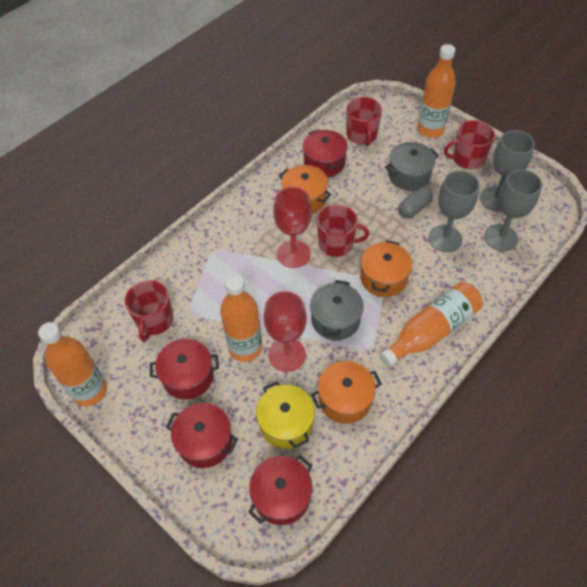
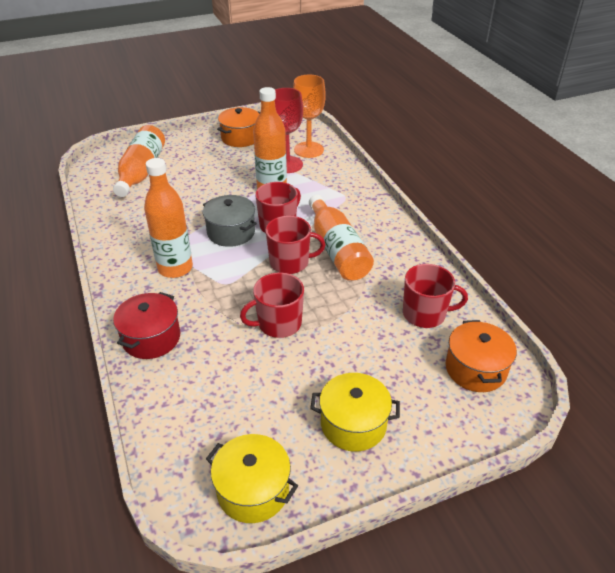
grey capsule: 1 -> 0
grey goblet: 3 -> 0
grey pot: 2 -> 1
orange goblet: 0 -> 1
orange pot: 3 -> 2
red goblet: 2 -> 1
red pot: 4 -> 1
yellow pot: 1 -> 2

